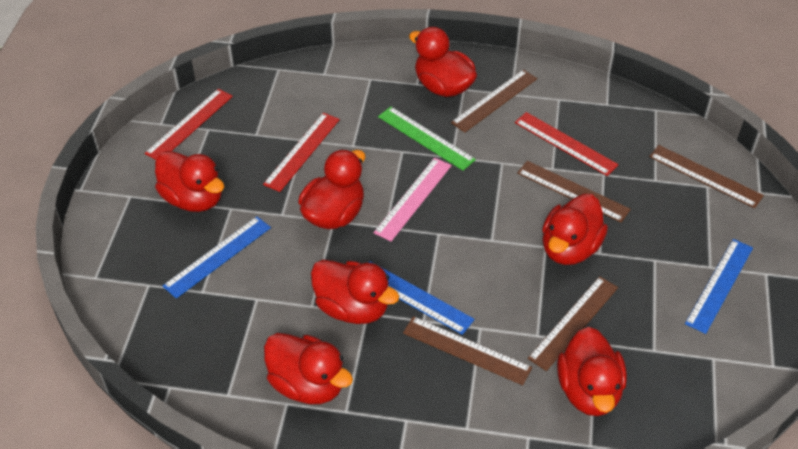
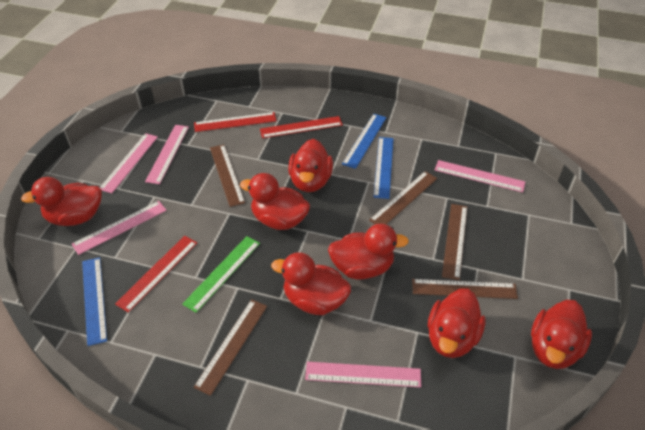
pink ruler: 1 -> 5

